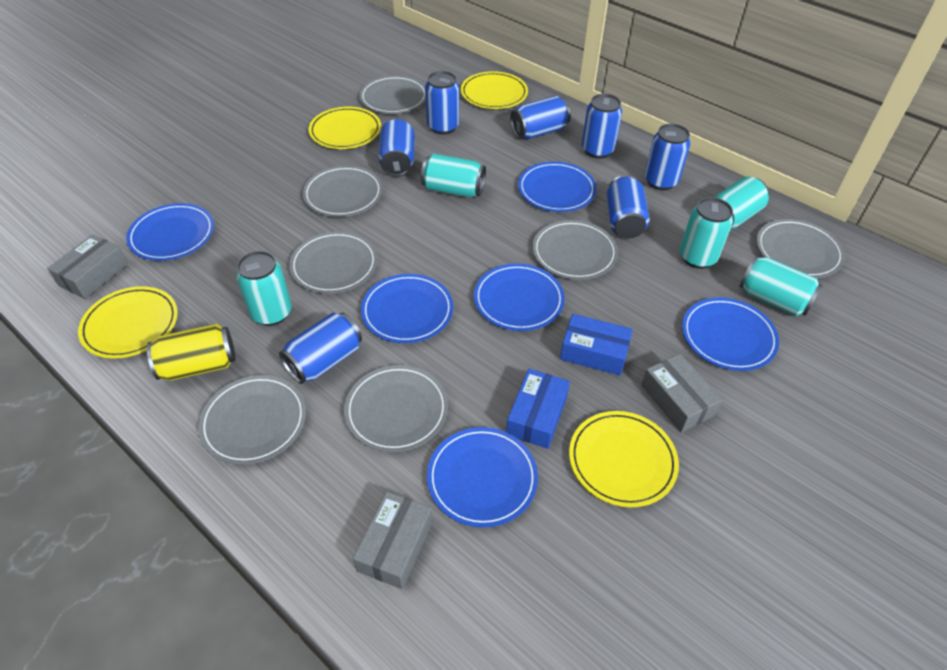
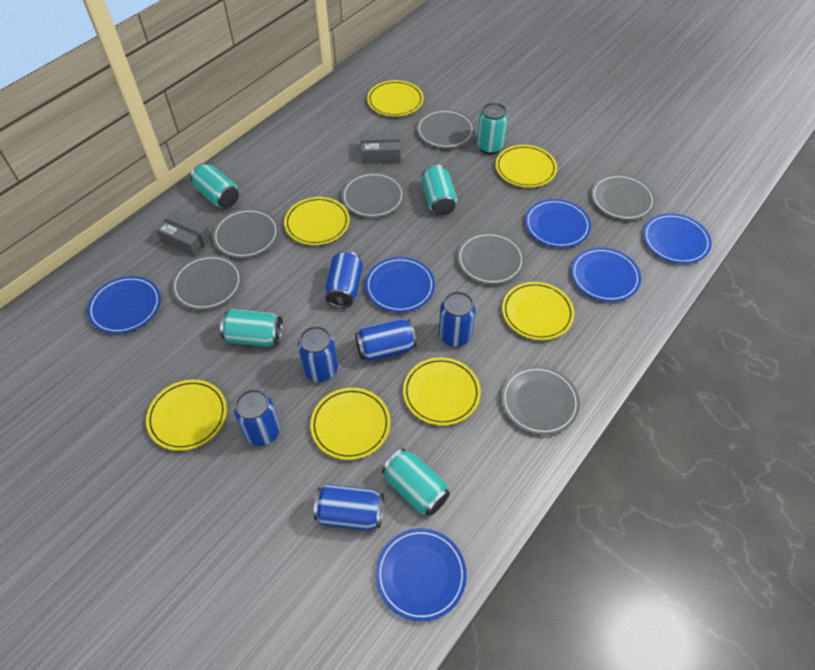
blue box: 2 -> 0
blue can: 7 -> 6
grey box: 3 -> 2
yellow can: 1 -> 0
yellow plate: 4 -> 7

